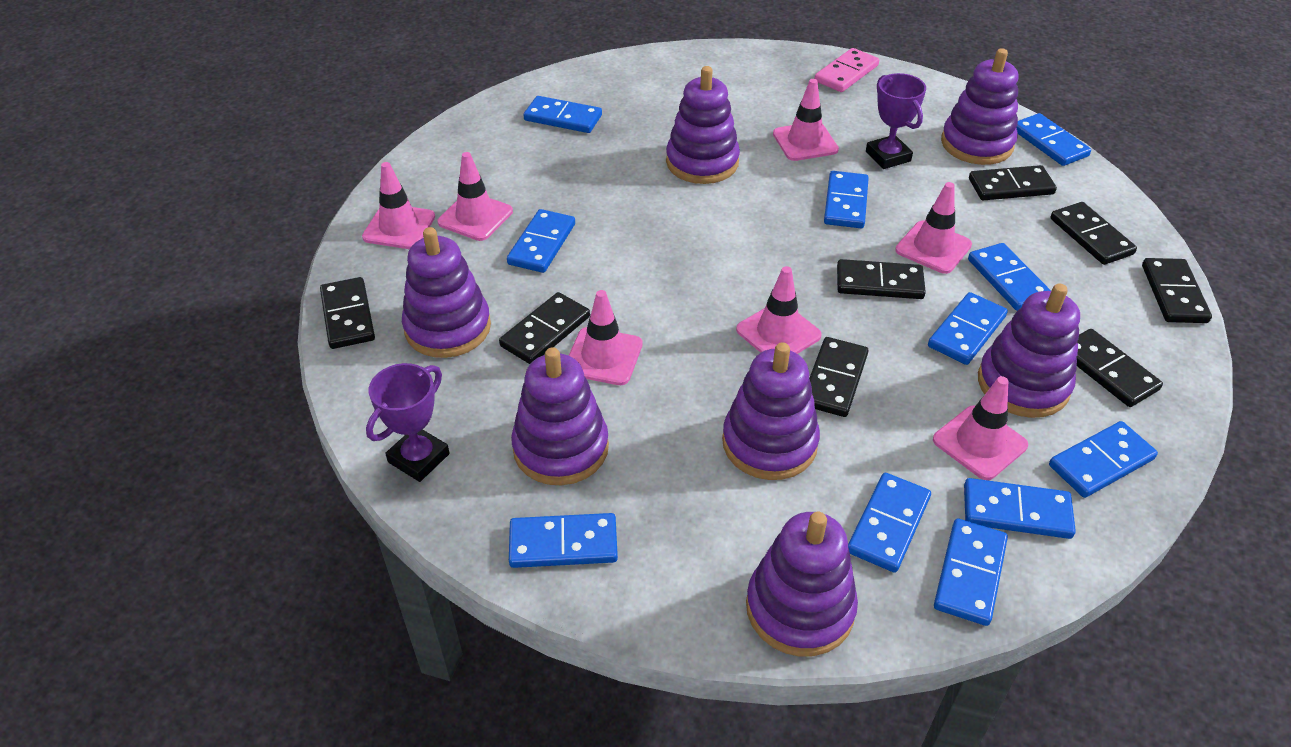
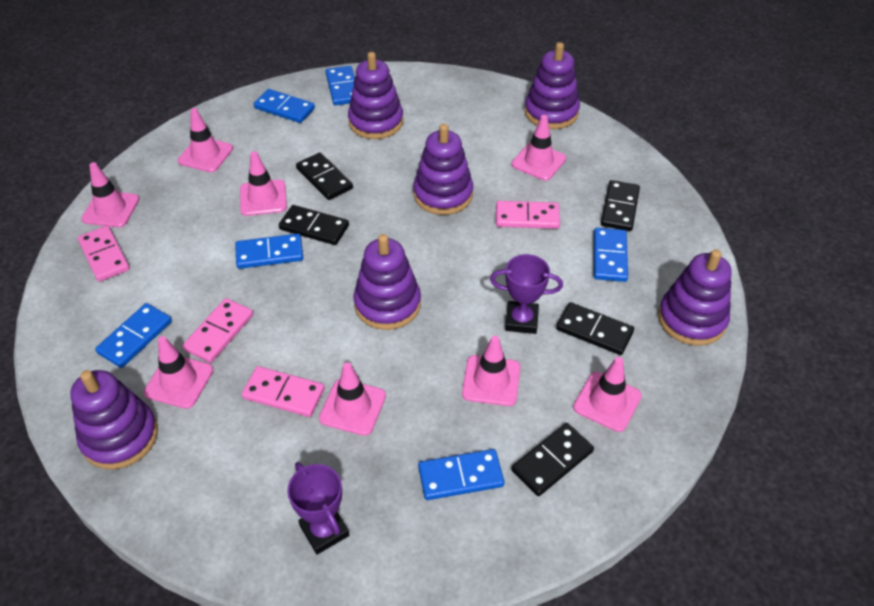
black domino: 8 -> 5
blue domino: 11 -> 6
pink domino: 1 -> 4
pink traffic cone: 7 -> 8
purple stacking toy: 7 -> 6

